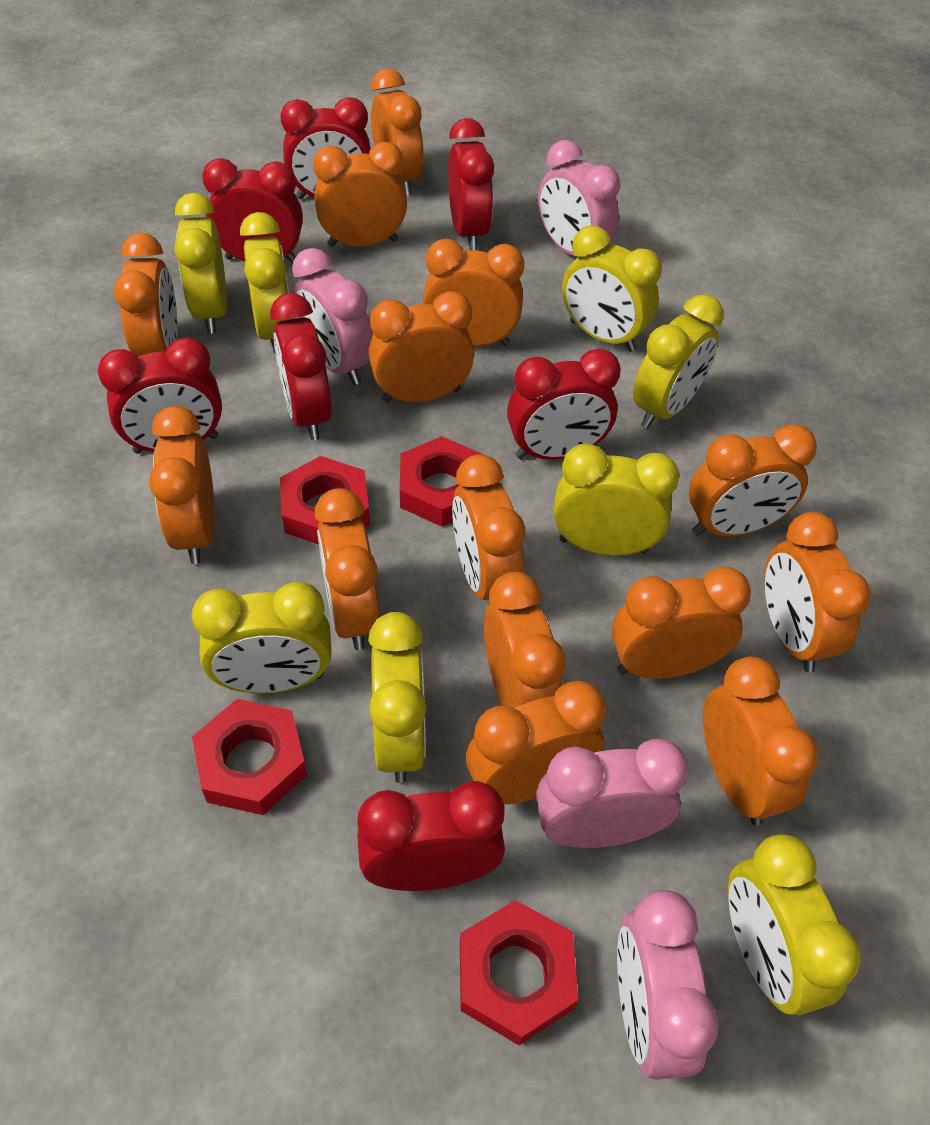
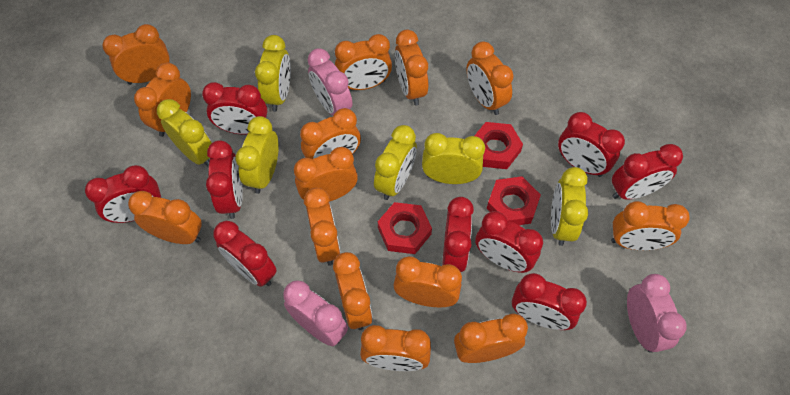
pink clock: 4 -> 3
red clock: 7 -> 9
red nut: 4 -> 3
yellow clock: 8 -> 6

